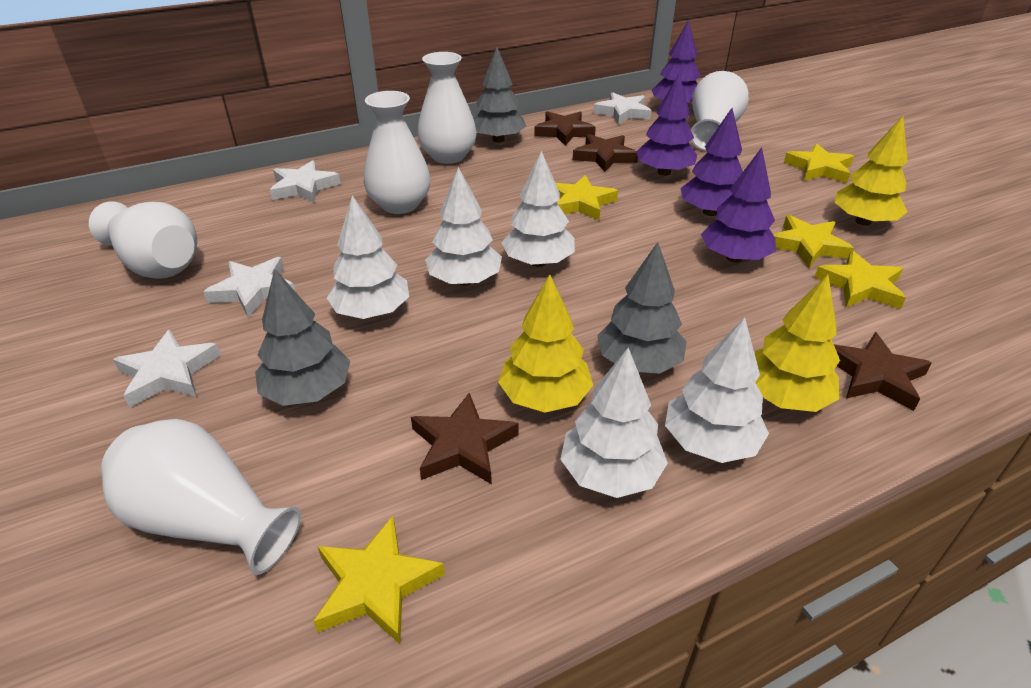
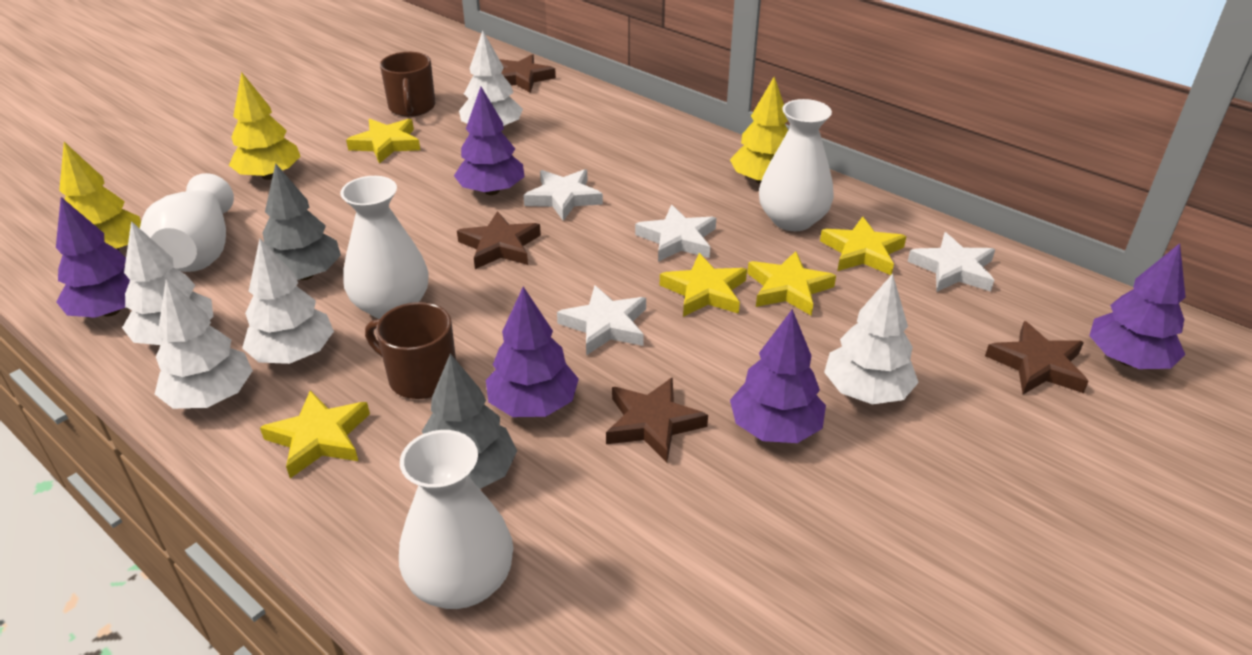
brown mug: 0 -> 2
grey tree: 3 -> 2
purple tree: 4 -> 5
white vase: 5 -> 4

